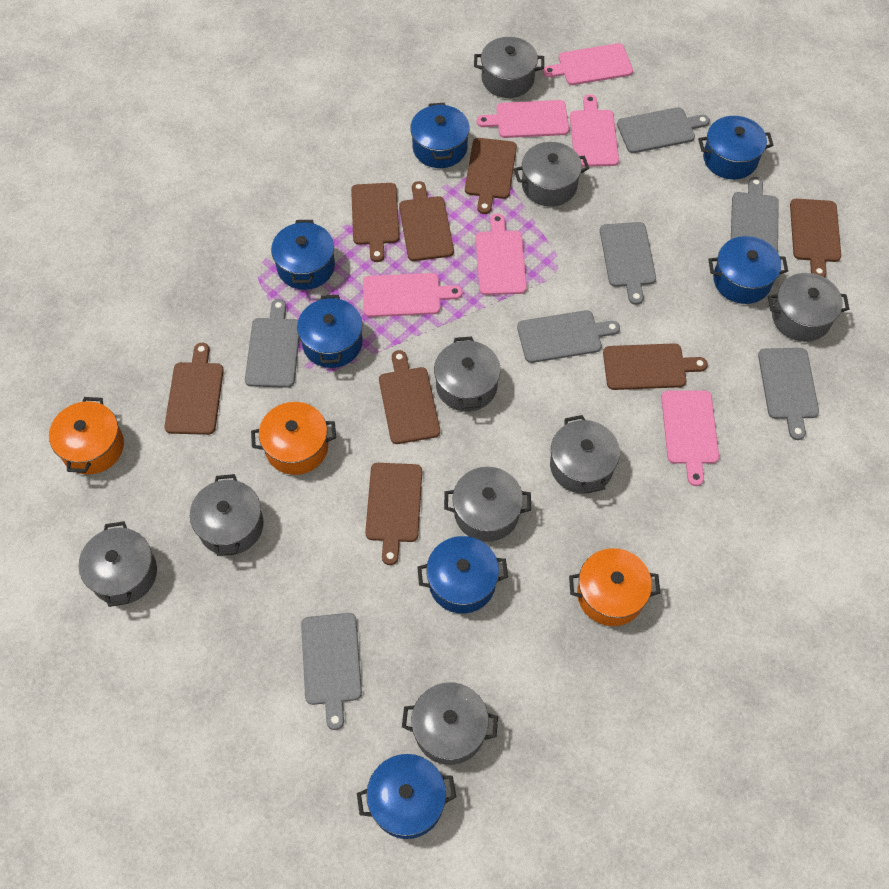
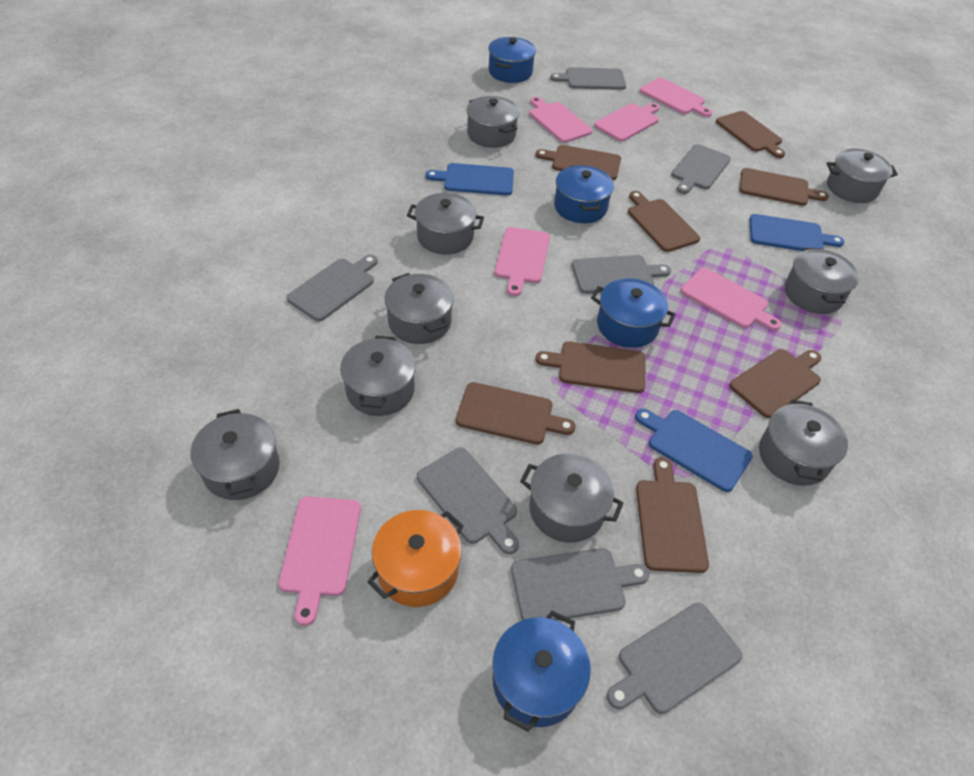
blue cutting board: 0 -> 3
blue pot: 7 -> 4
orange pot: 3 -> 1

